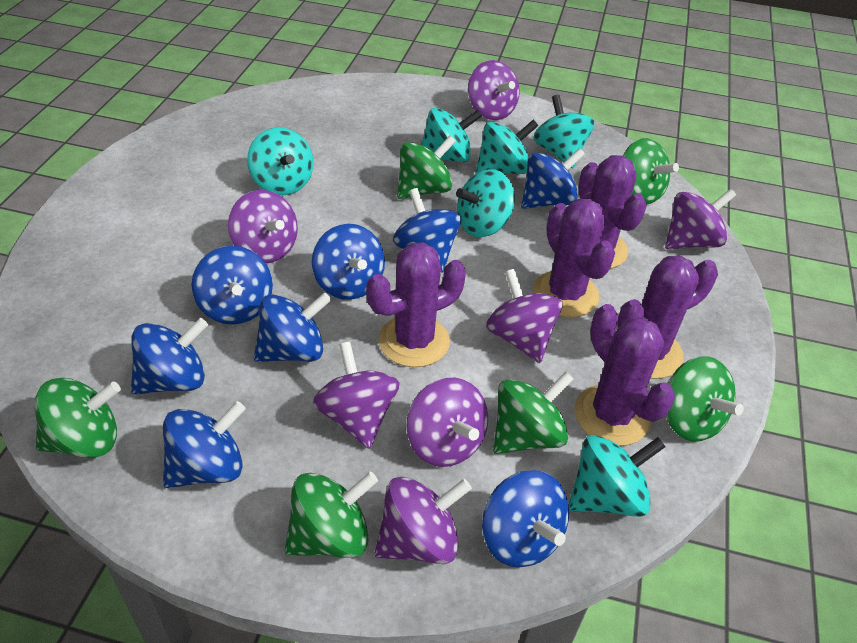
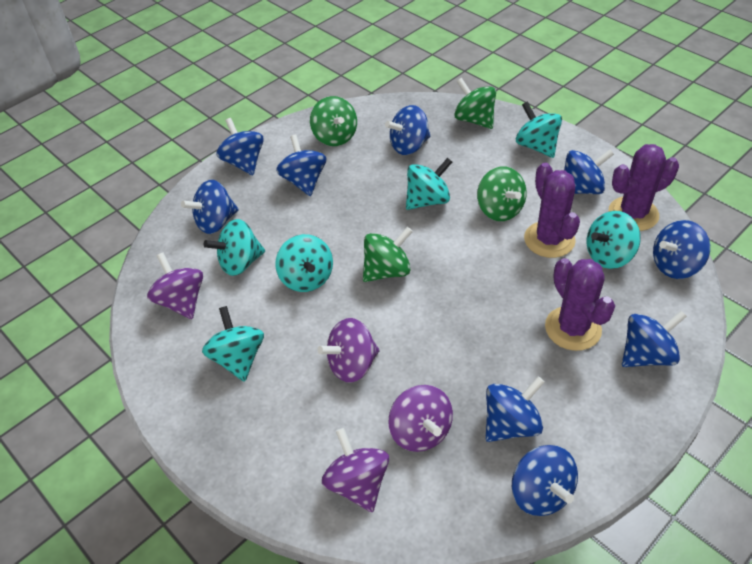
blue spinning top: 8 -> 9
green spinning top: 6 -> 4
purple cactus: 5 -> 3
purple spinning top: 7 -> 4

